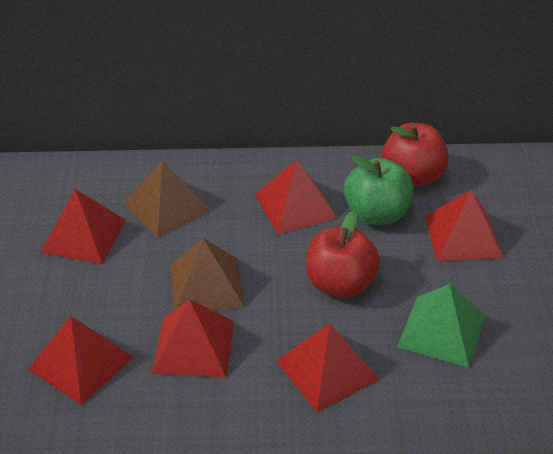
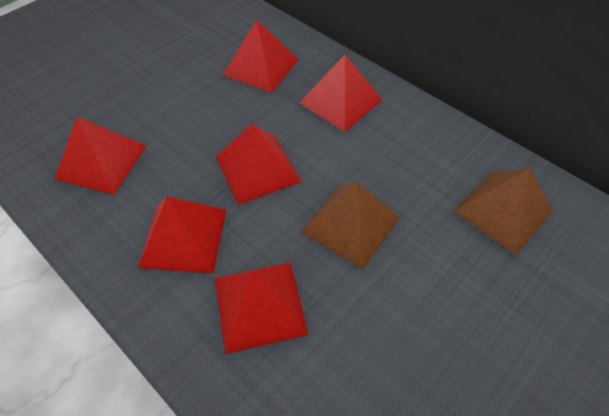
green apple: 1 -> 0
green pyramid: 1 -> 0
red apple: 2 -> 0

